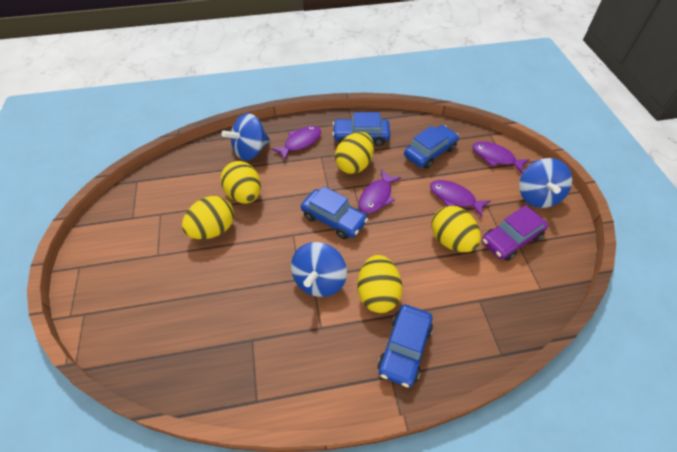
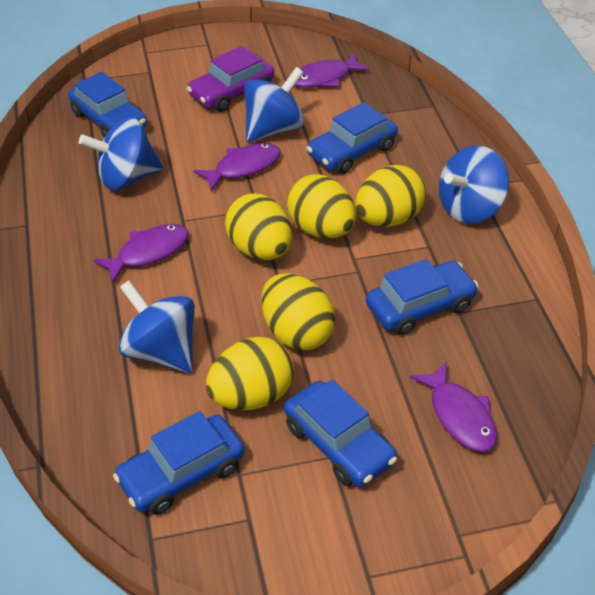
blue car: 4 -> 5
blue spinning top: 3 -> 4

